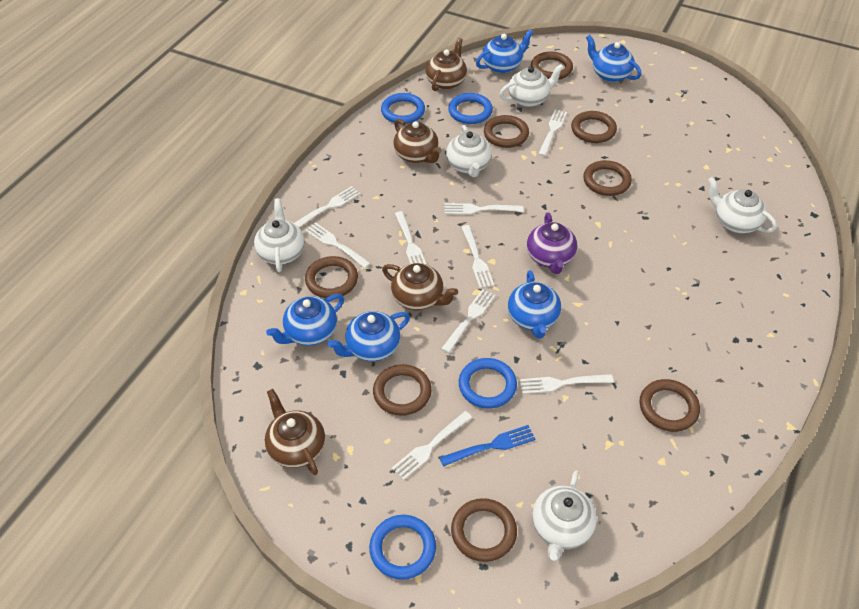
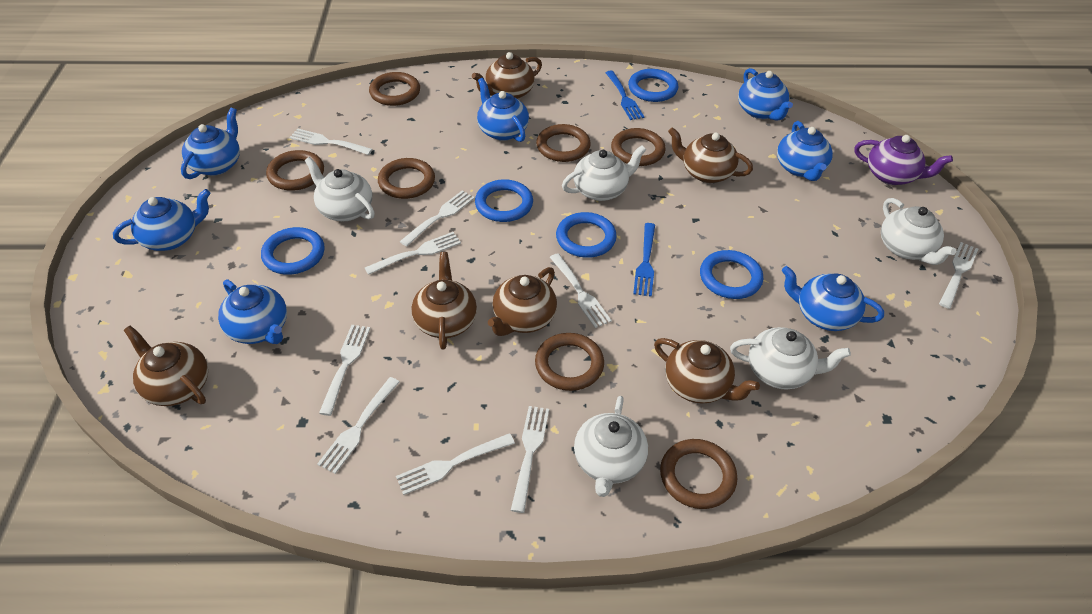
blue fork: 1 -> 2
blue ring: 4 -> 5
blue teapot: 5 -> 7
brown ring: 8 -> 7
brown teapot: 4 -> 6

